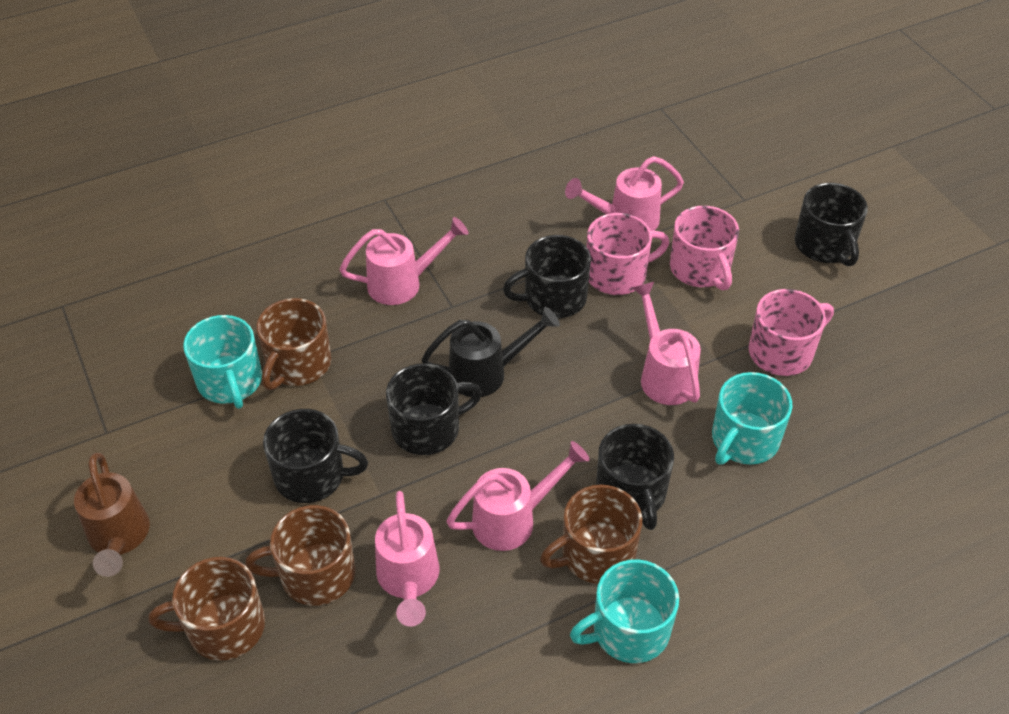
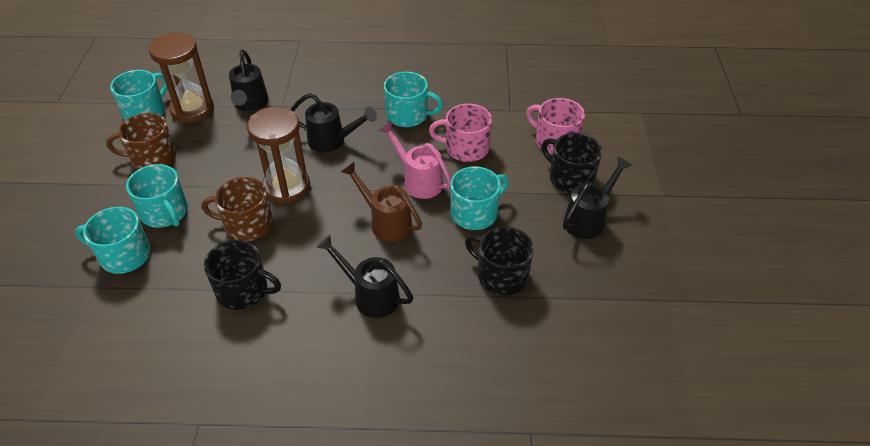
black mug: 5 -> 3
black watering can: 1 -> 4
brown hourglass: 0 -> 2
brown mug: 4 -> 2
pink mug: 3 -> 2
pink watering can: 5 -> 1
turquoise mug: 3 -> 5

